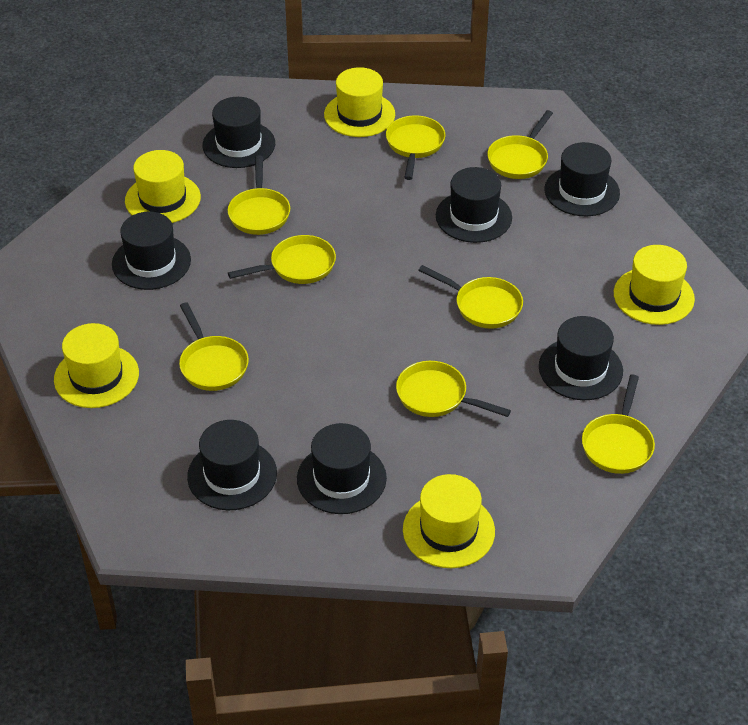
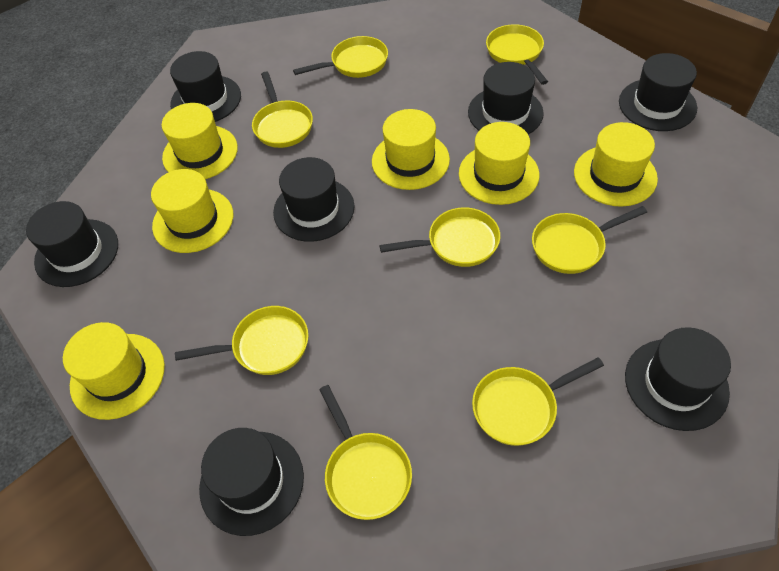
yellow hat: 5 -> 6

